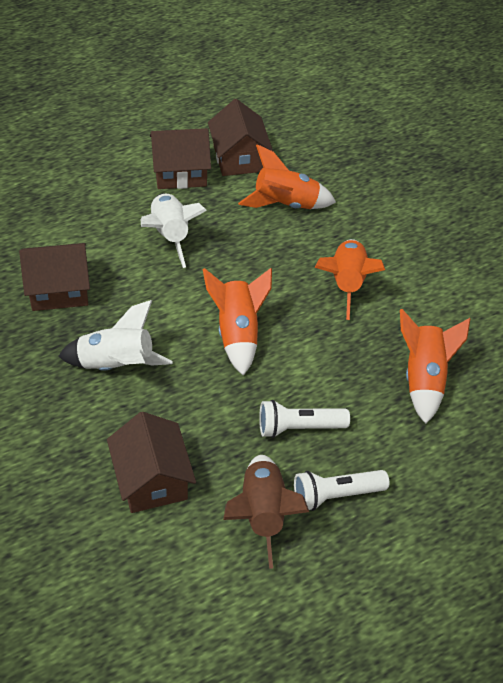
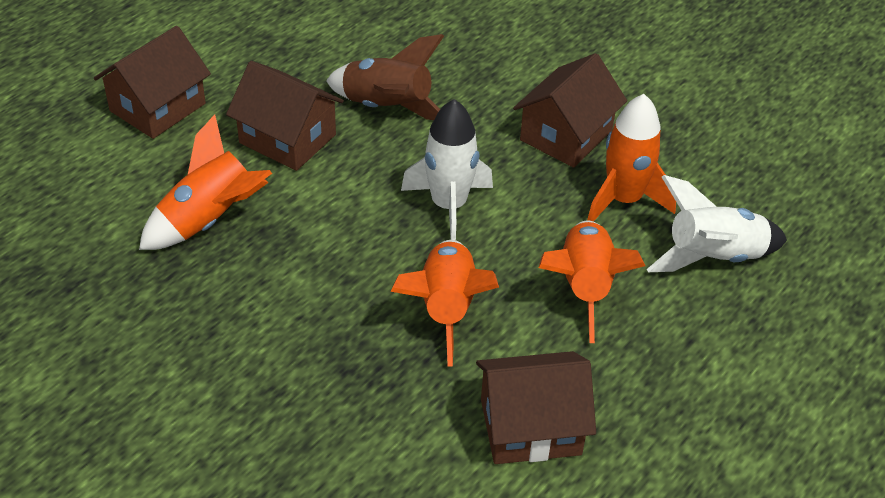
white flashlight: 2 -> 0

